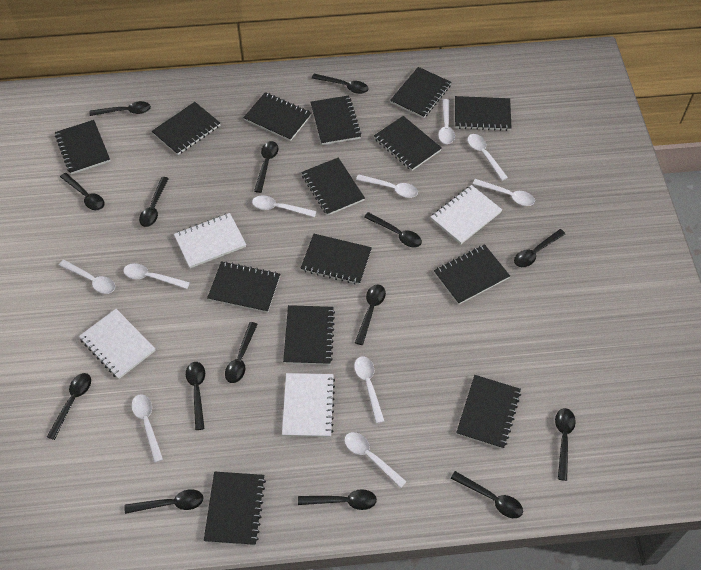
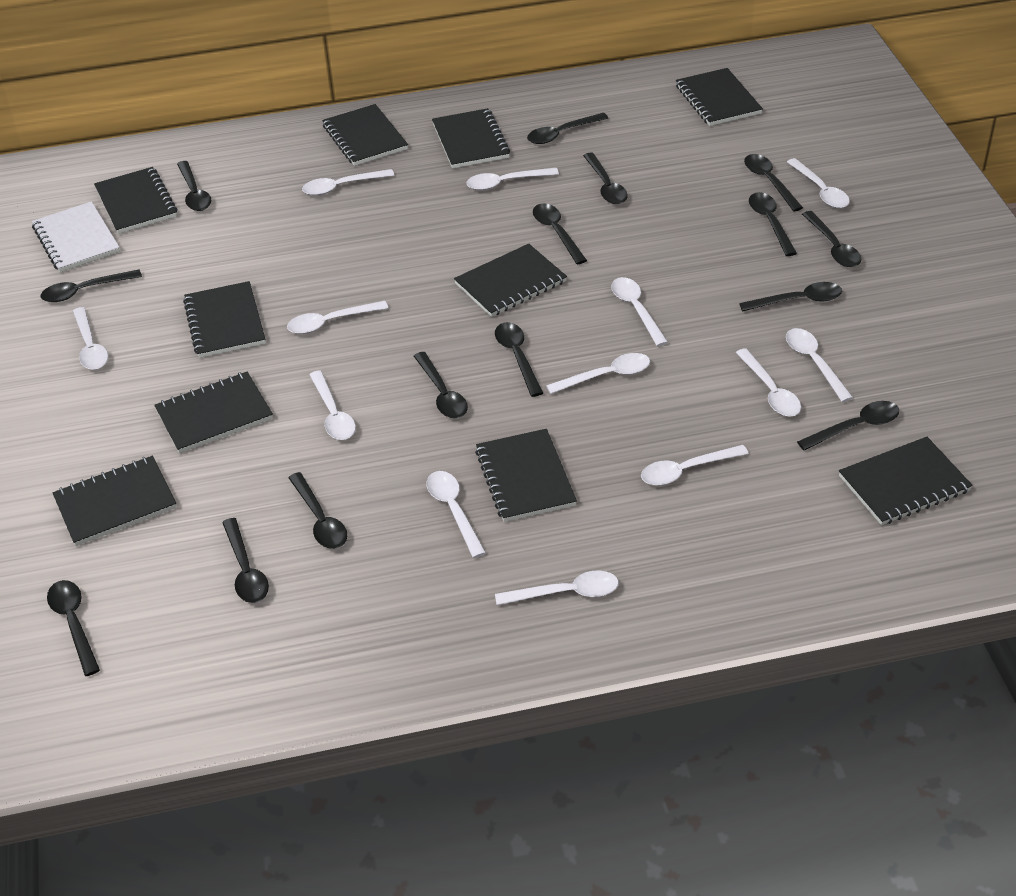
black notebook: 14 -> 10
white notebook: 4 -> 1
white spoon: 10 -> 13

